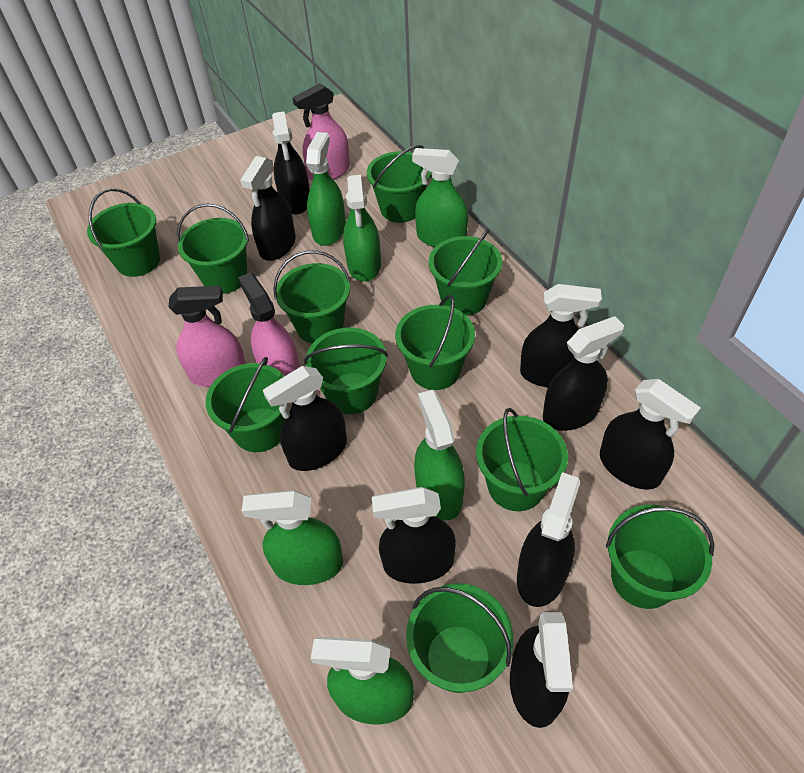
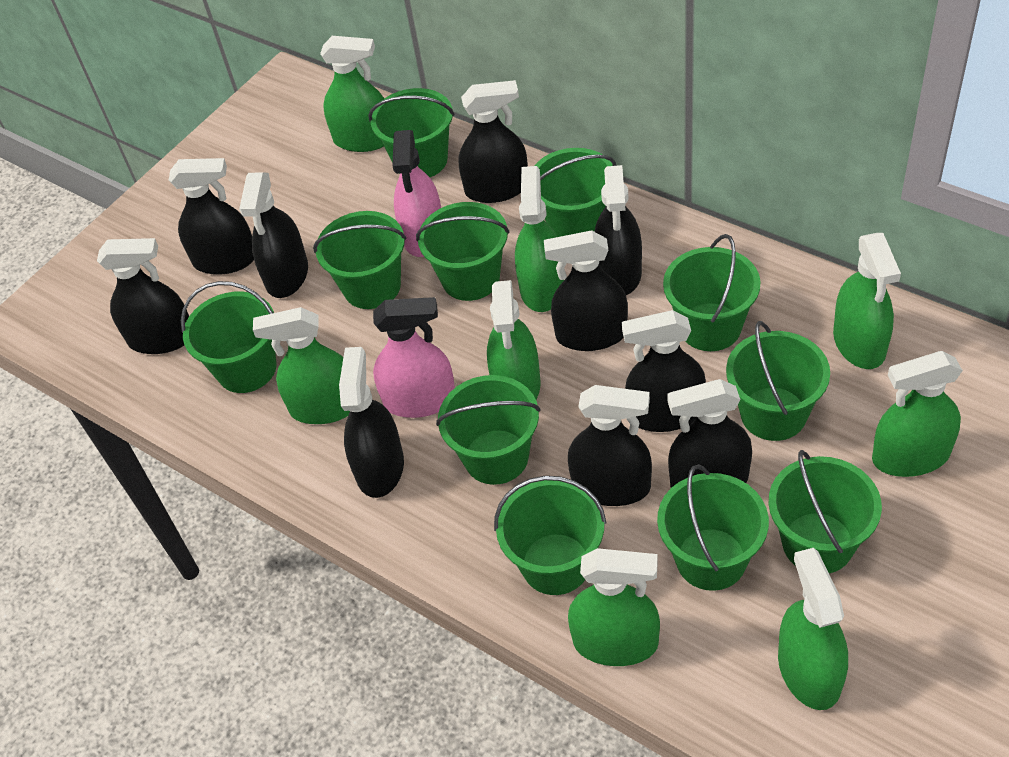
black spray bottle: 9 -> 10
green spray bottle: 6 -> 8
pink spray bottle: 3 -> 2

